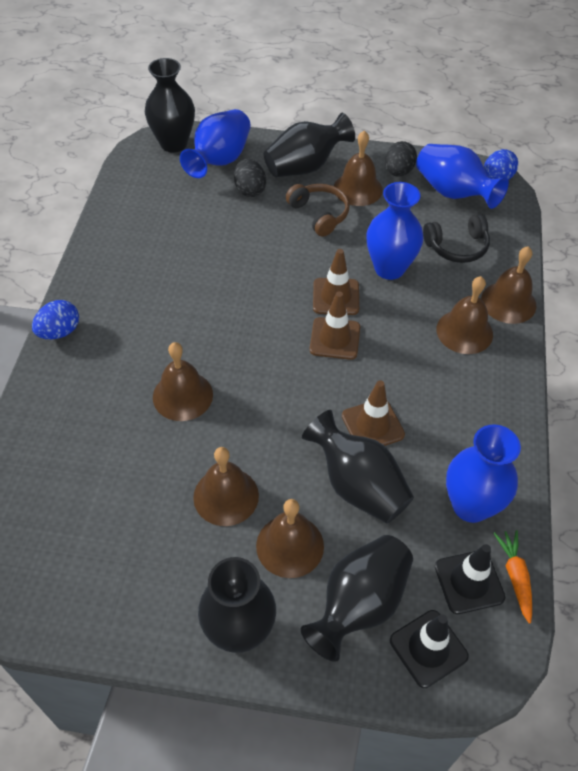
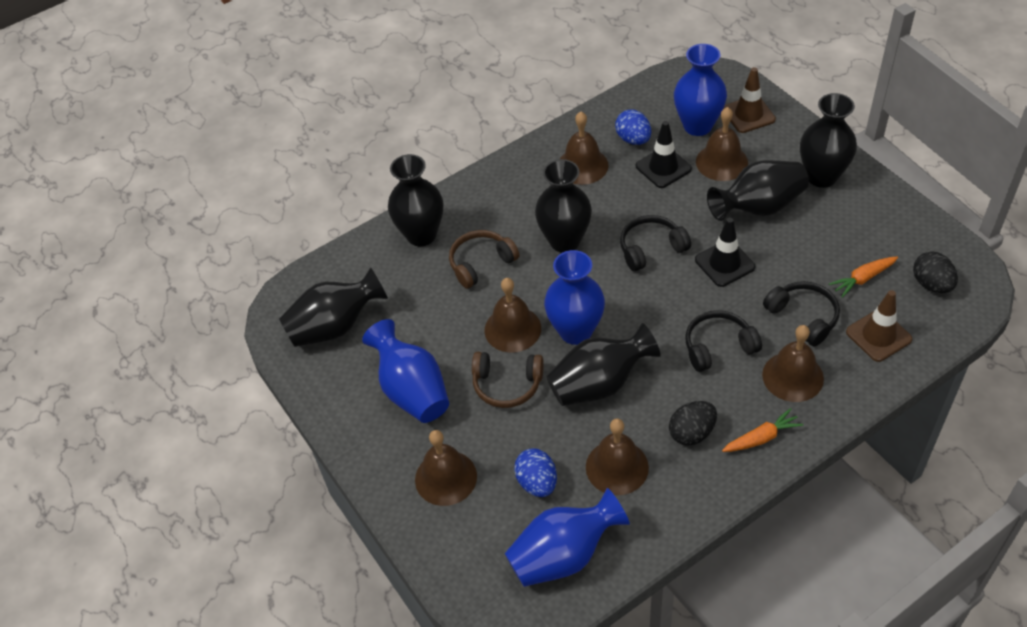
black headphones: 1 -> 3
black vase: 5 -> 6
brown headphones: 1 -> 2
brown traffic cone: 3 -> 2
orange carrot: 1 -> 2

